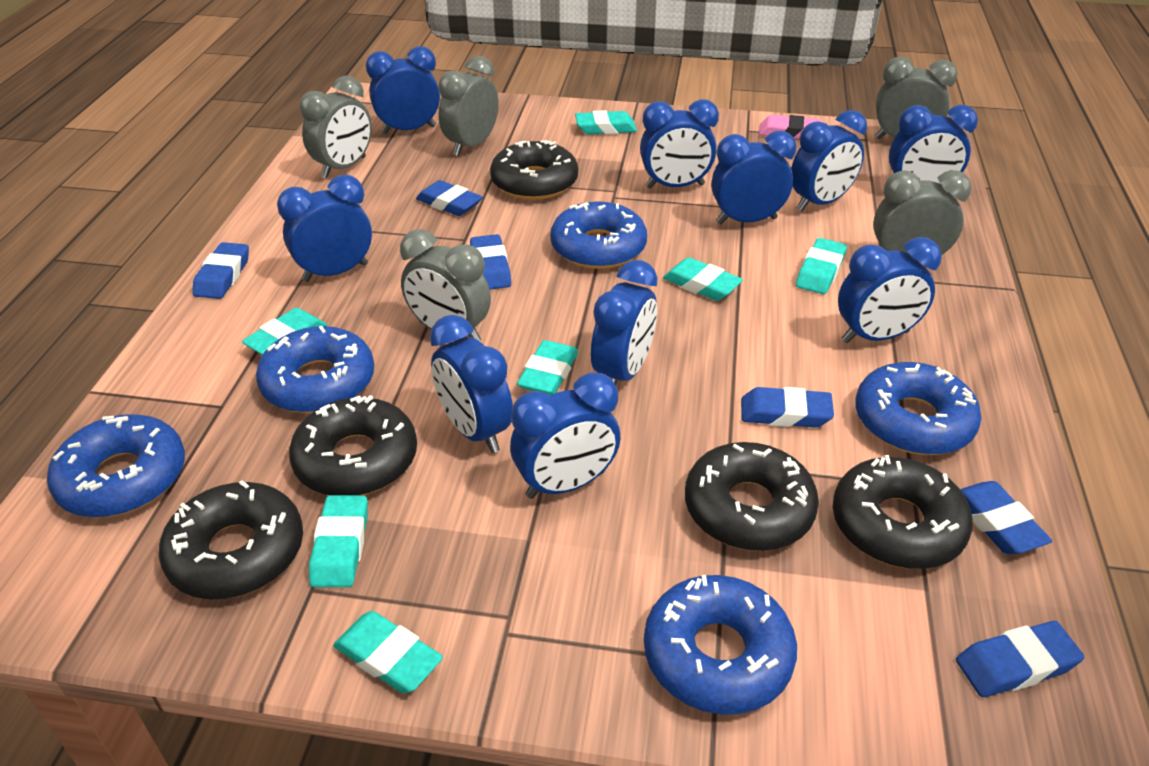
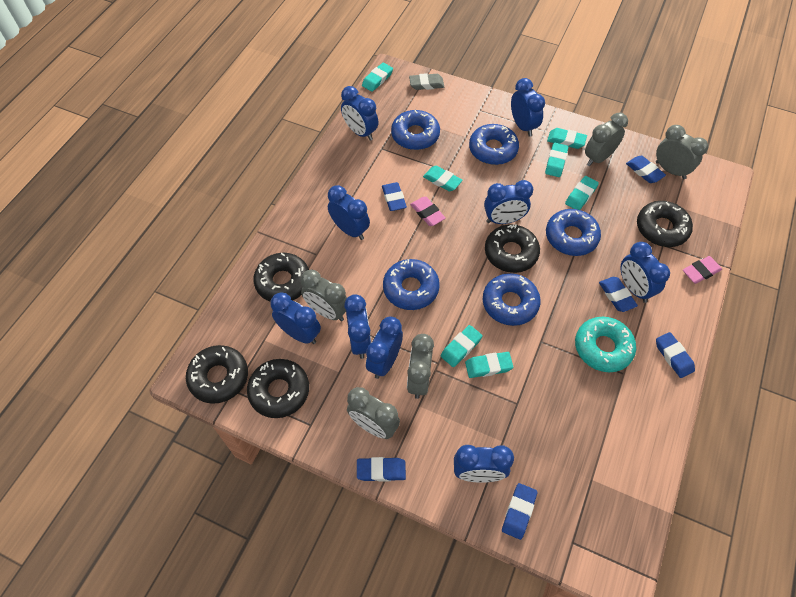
blue clock: 10 -> 9
grey eraser: 0 -> 1
pink eraser: 1 -> 2
turquoise donut: 0 -> 1

